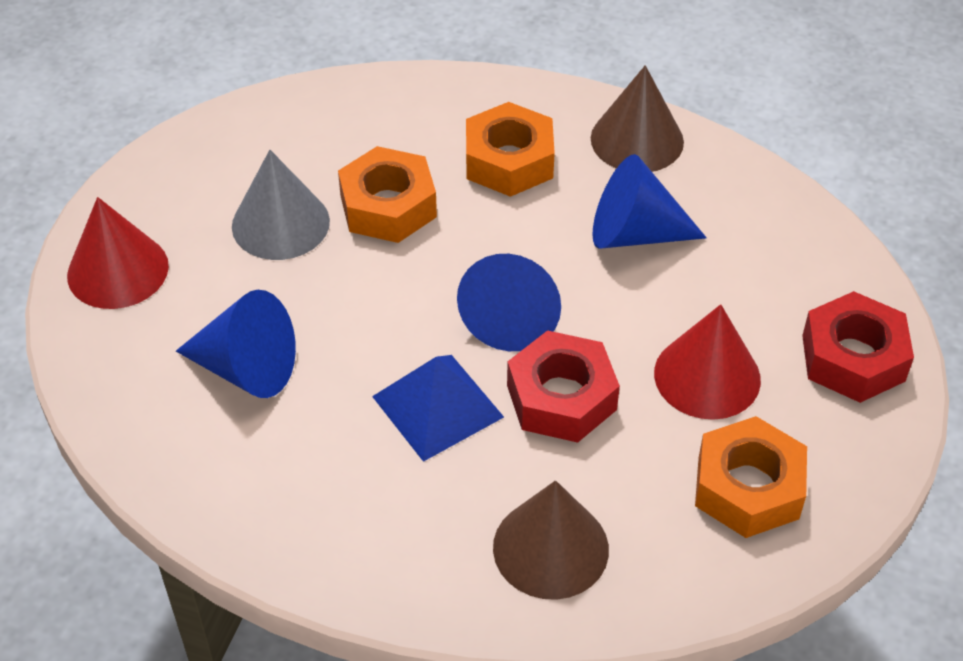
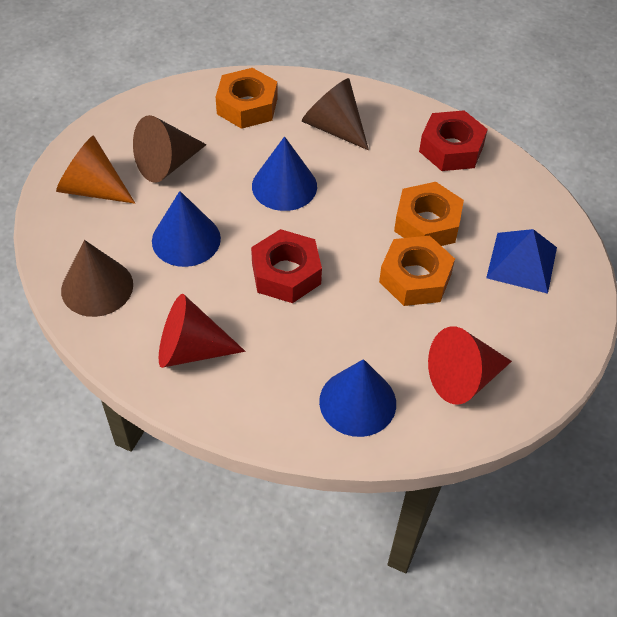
brown cone: 2 -> 3
grey cone: 1 -> 0
orange cone: 0 -> 1

